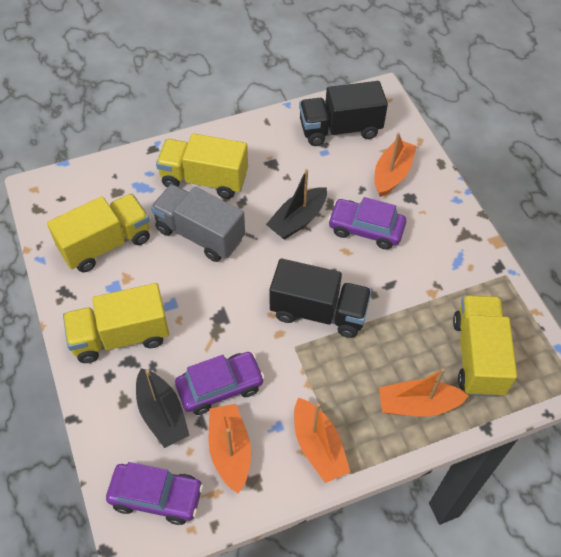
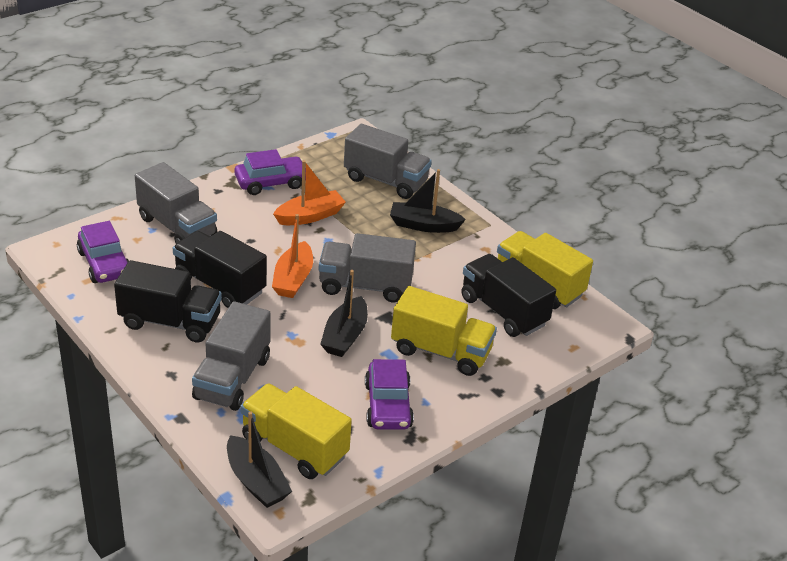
black boat: 2 -> 3
black truck: 2 -> 3
grey truck: 1 -> 4
orange boat: 4 -> 2
yellow truck: 4 -> 3

